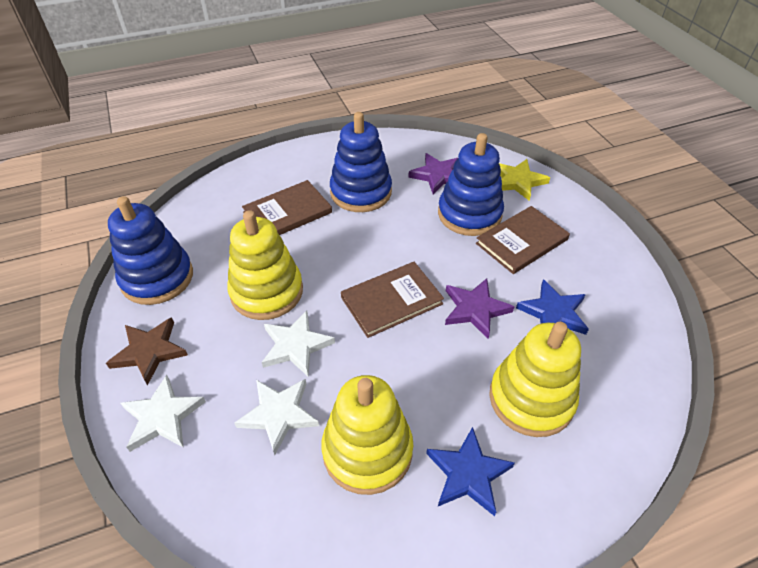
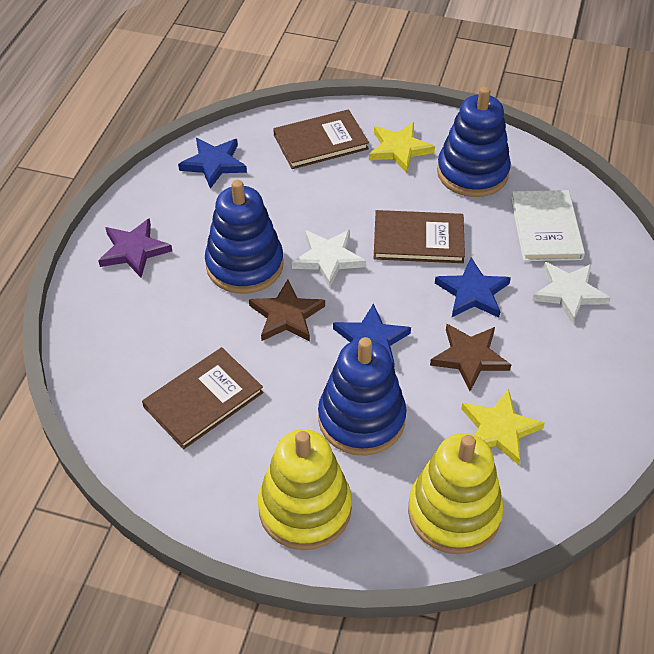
blue star: 2 -> 3
brown star: 1 -> 2
purple star: 2 -> 1
white book: 0 -> 1
white star: 3 -> 2
yellow stacking toy: 3 -> 2
yellow star: 1 -> 2

